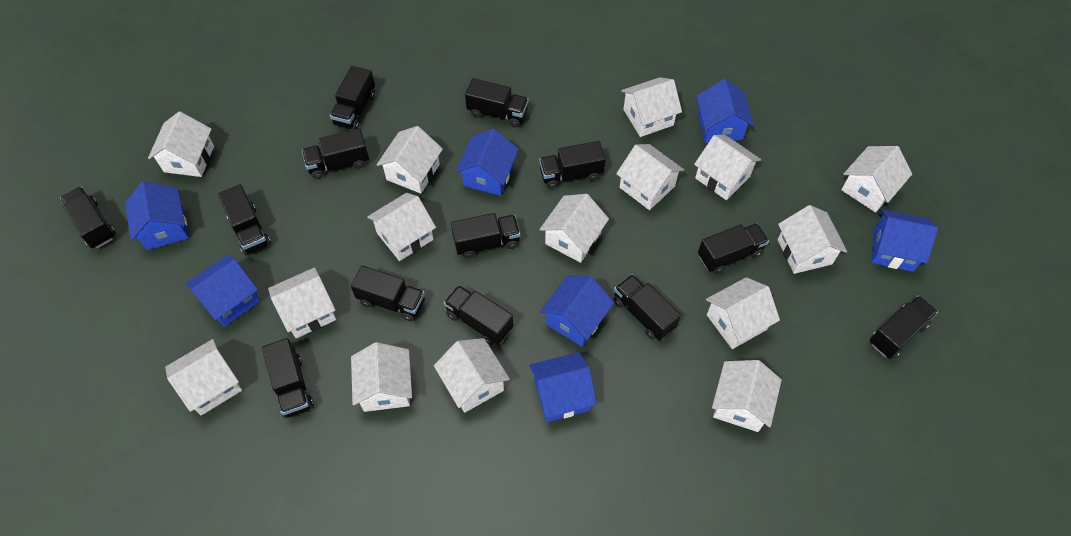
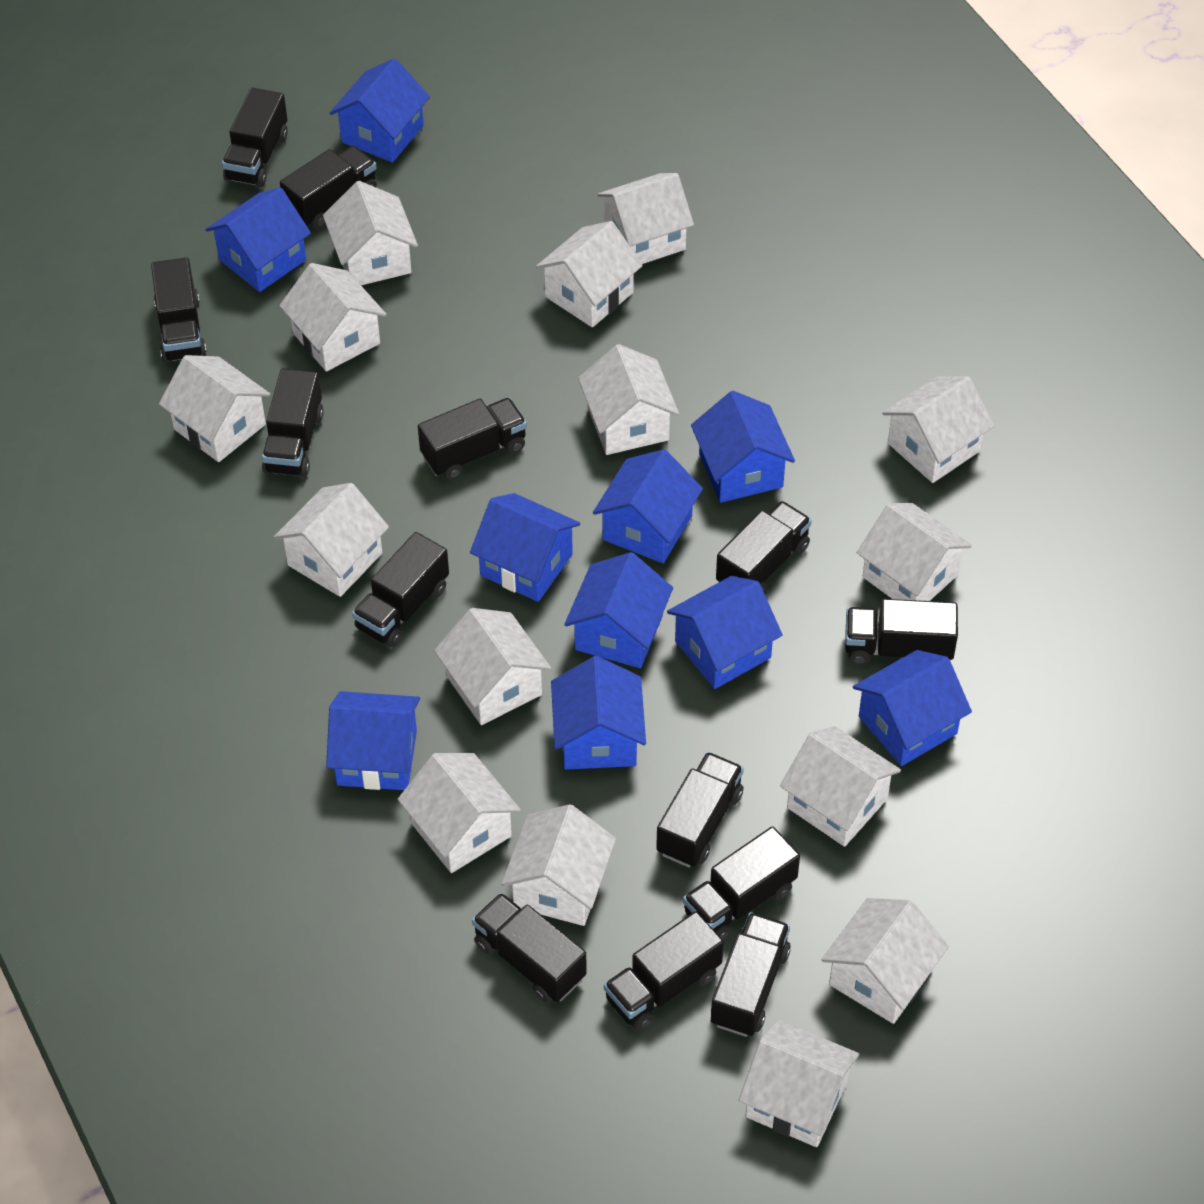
blue house: 7 -> 10

